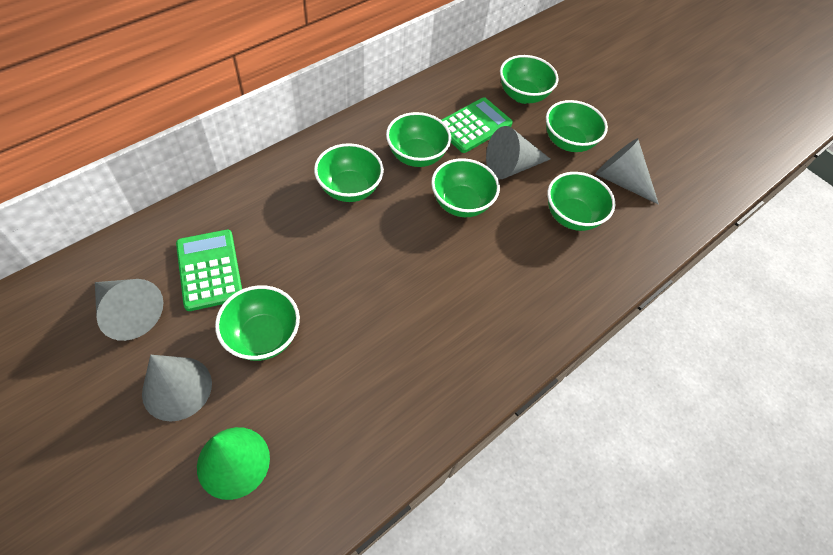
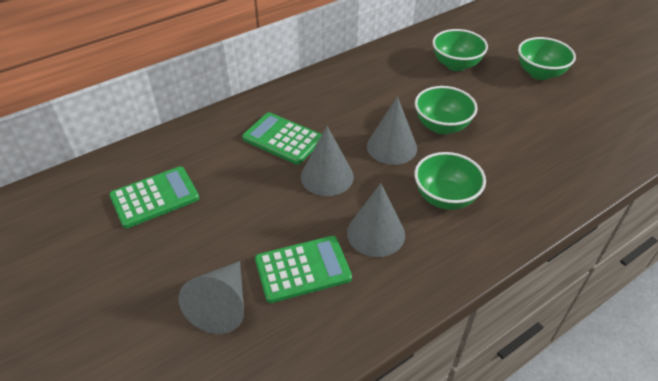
green bowl: 7 -> 4
green calculator: 2 -> 3
green cone: 1 -> 0

